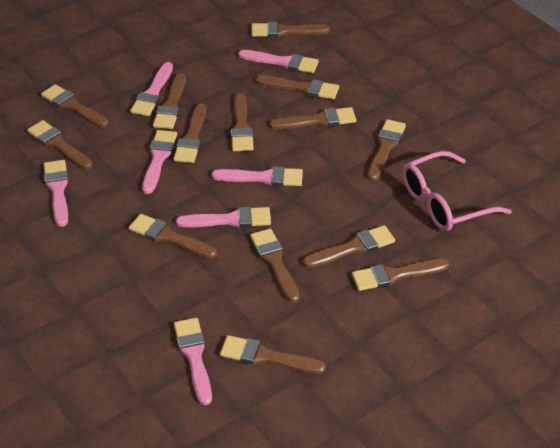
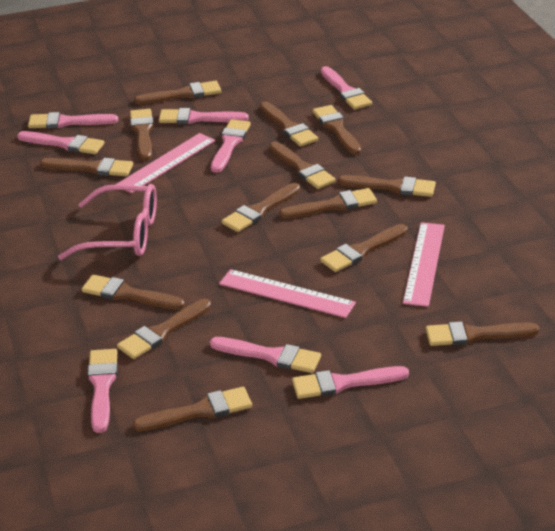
pink brush: 7 -> 8
pink ruler: 0 -> 3

